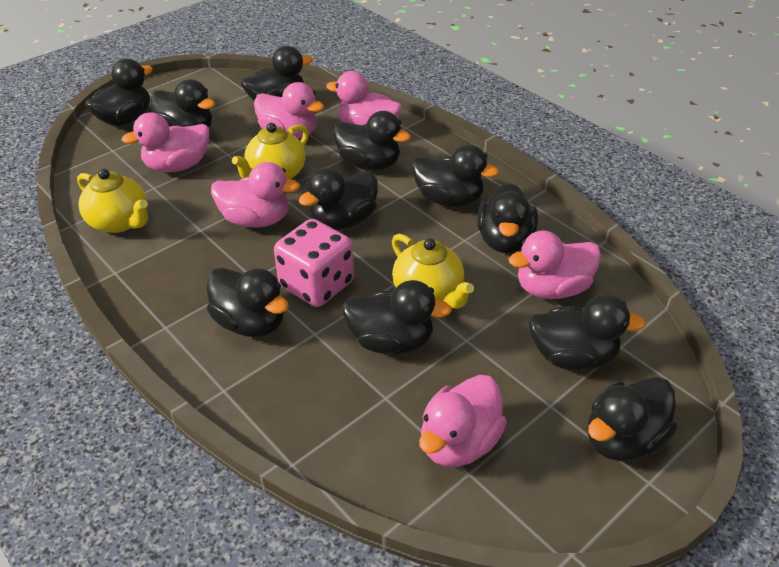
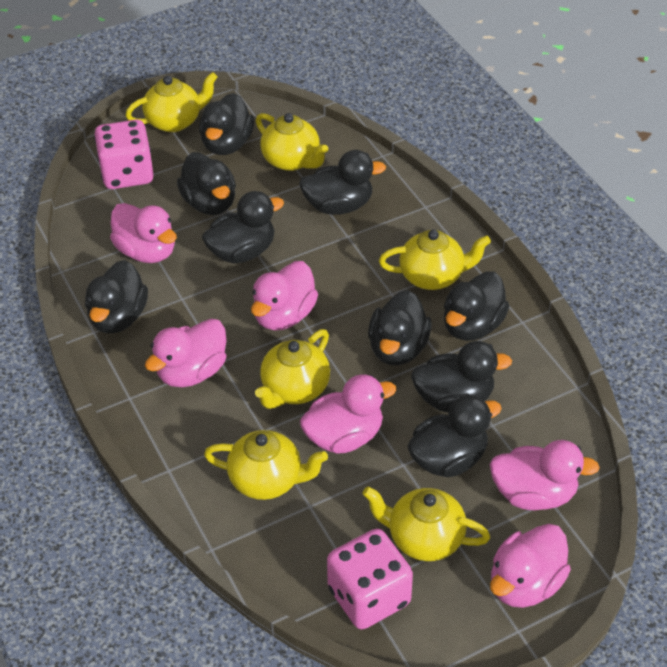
black duck: 11 -> 9
pink dice: 1 -> 2
yellow teapot: 3 -> 6

